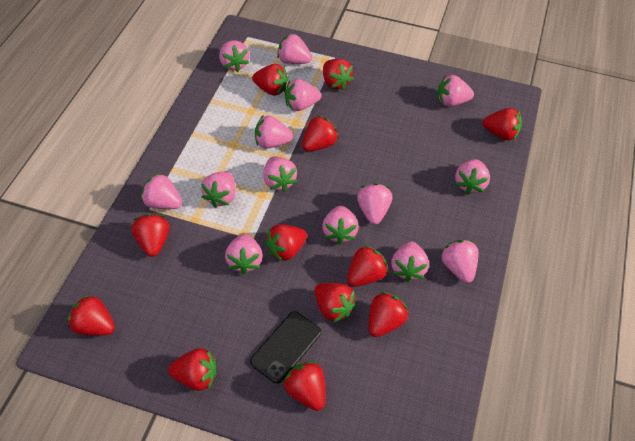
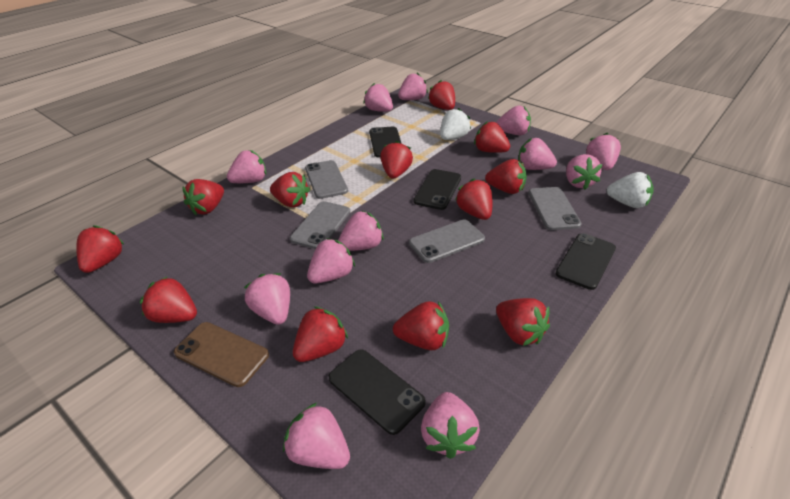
black phone: 1 -> 4
brown phone: 0 -> 1
grey phone: 0 -> 4
pink strawberry: 14 -> 12
white strawberry: 0 -> 2

